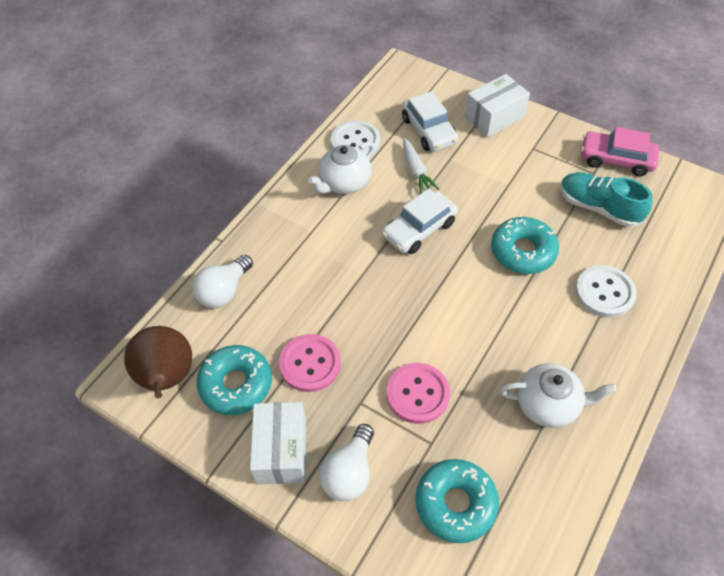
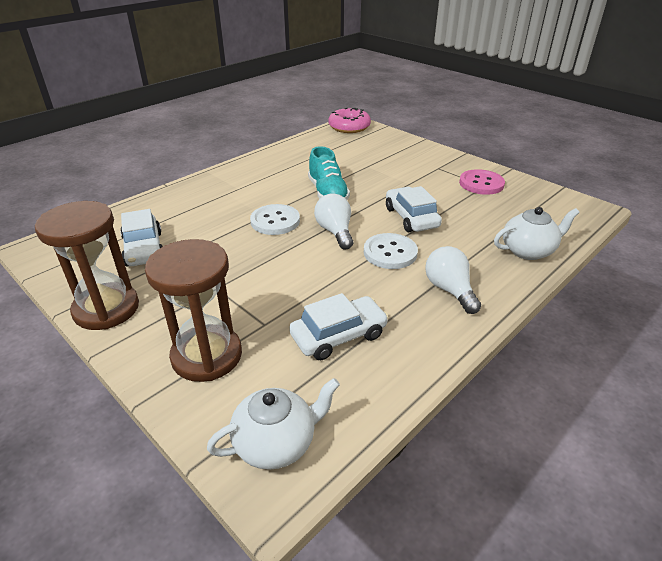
brown hourglass: 0 -> 2
brown pear: 1 -> 0
pink button: 2 -> 1
pink car: 1 -> 0
pink donut: 0 -> 1
turquoise donut: 3 -> 0
white box: 2 -> 0
white car: 2 -> 3
white carrot: 1 -> 0

